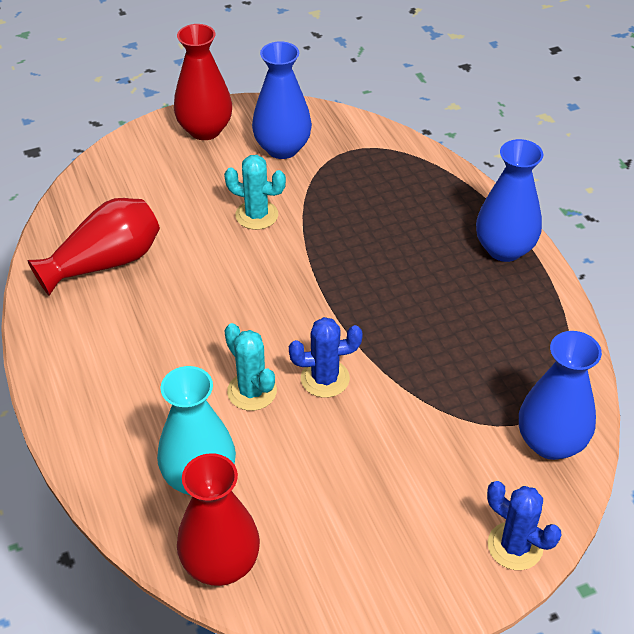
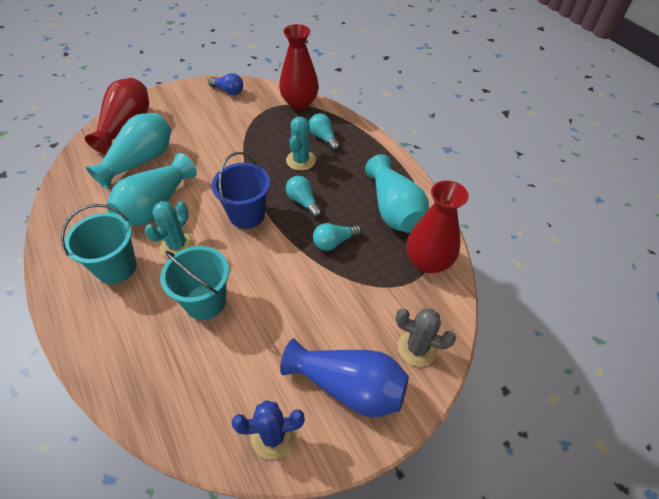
blue bucket: 0 -> 1
blue cactus: 2 -> 1
blue light bulb: 0 -> 1
blue vase: 3 -> 1
grey cactus: 0 -> 1
turquoise bucket: 0 -> 2
turquoise light bulb: 0 -> 3
turquoise vase: 1 -> 3

